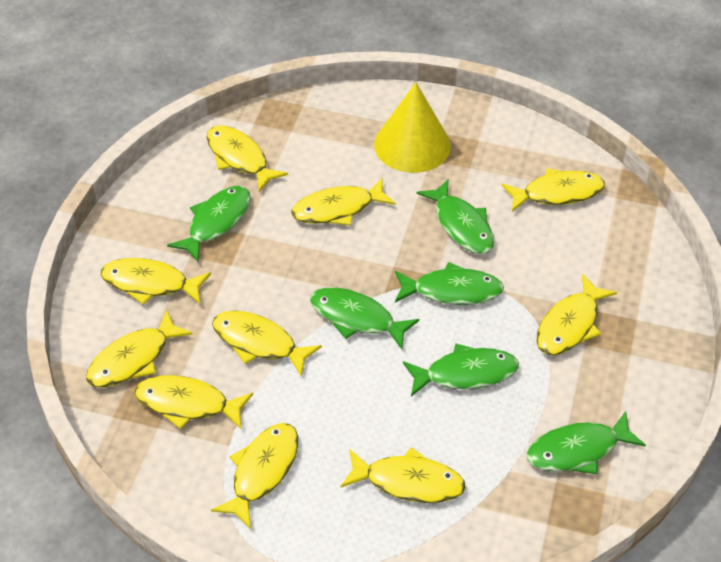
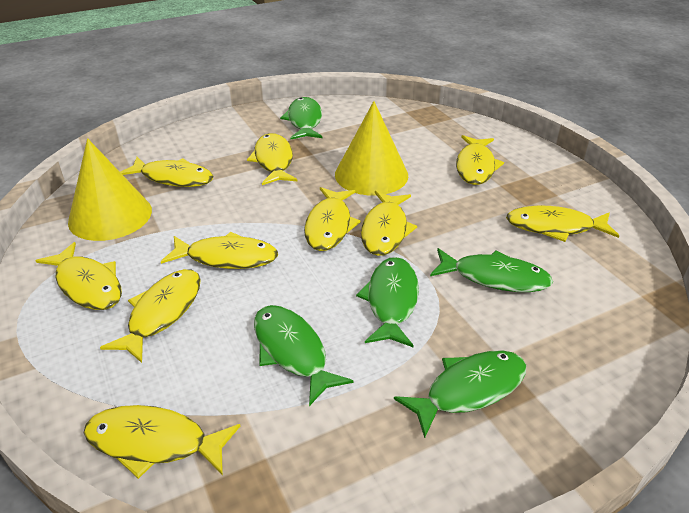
green fish: 6 -> 5
yellow cone: 1 -> 2

